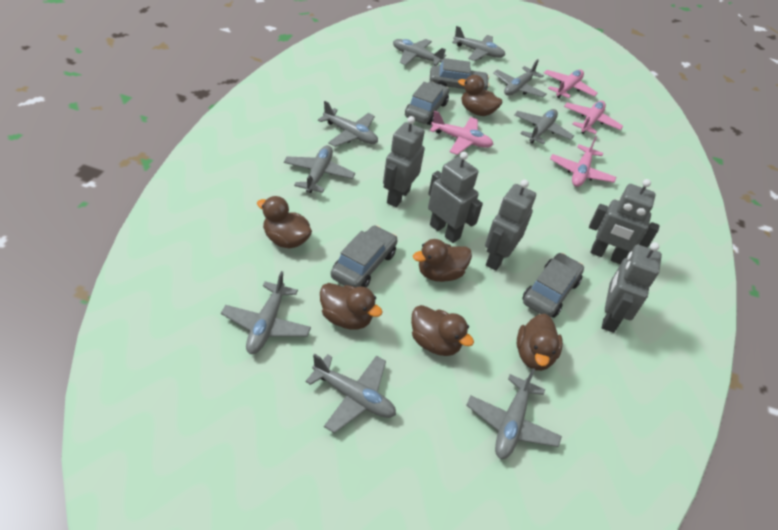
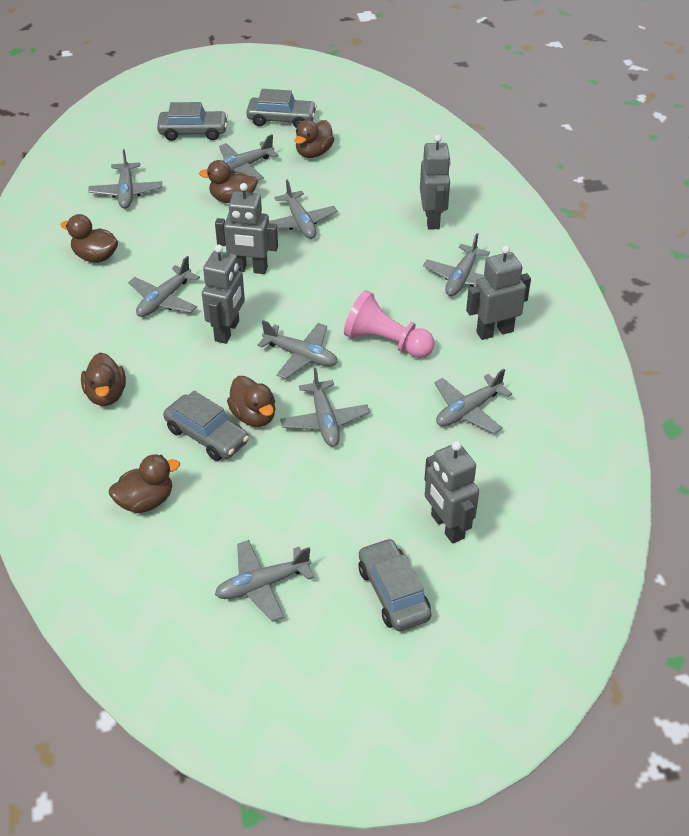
pink pawn: 0 -> 1
pink plane: 4 -> 0

